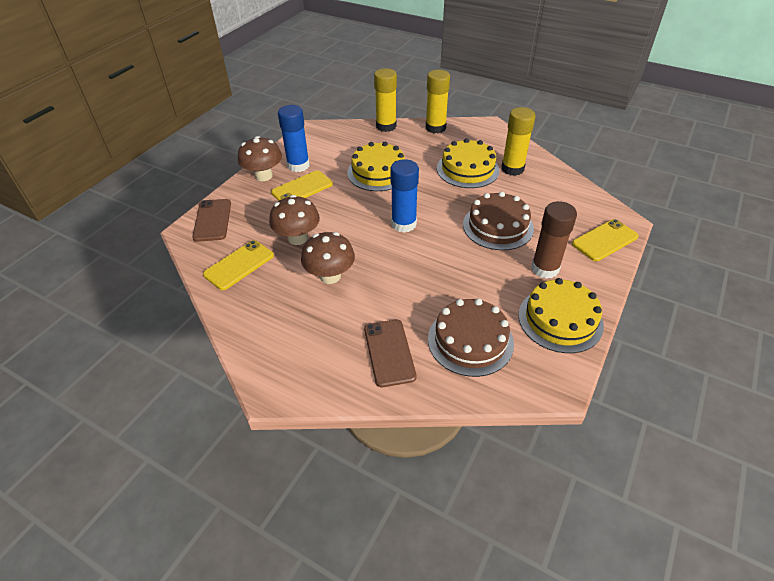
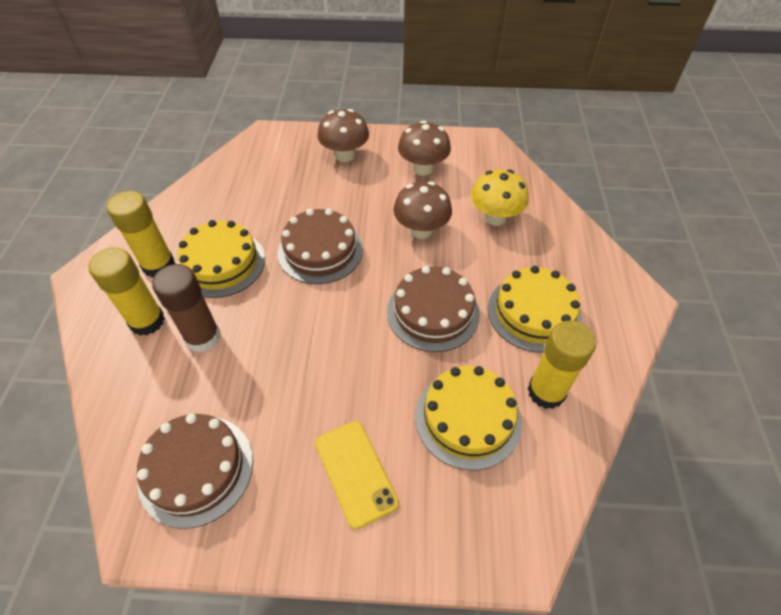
blue glue stick: 2 -> 0
brown cake: 2 -> 3
brown phone: 2 -> 0
yellow mushroom: 0 -> 1
yellow phone: 3 -> 1

